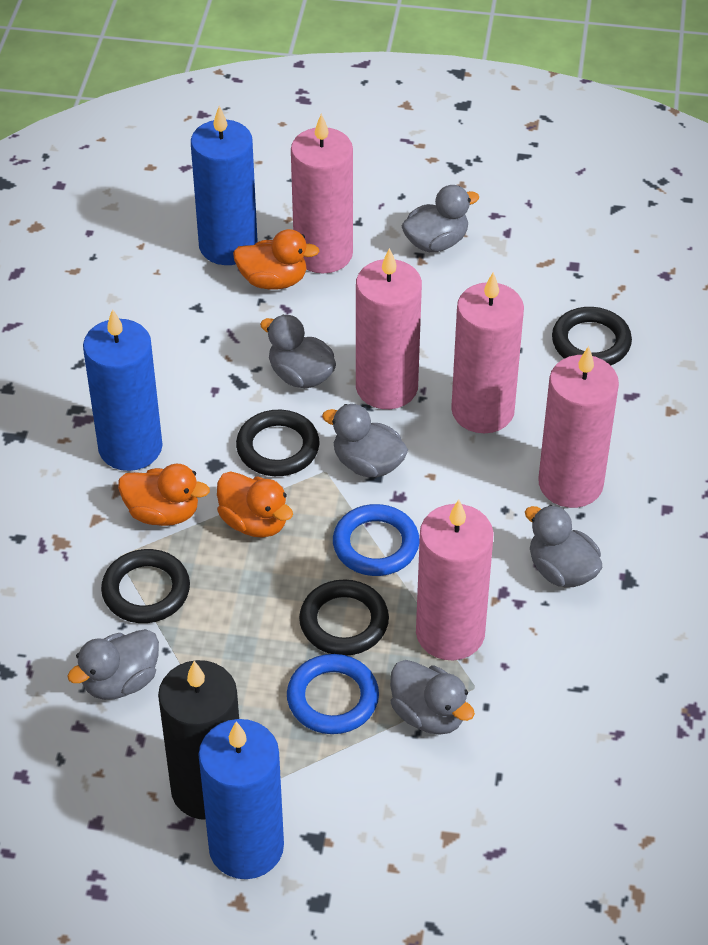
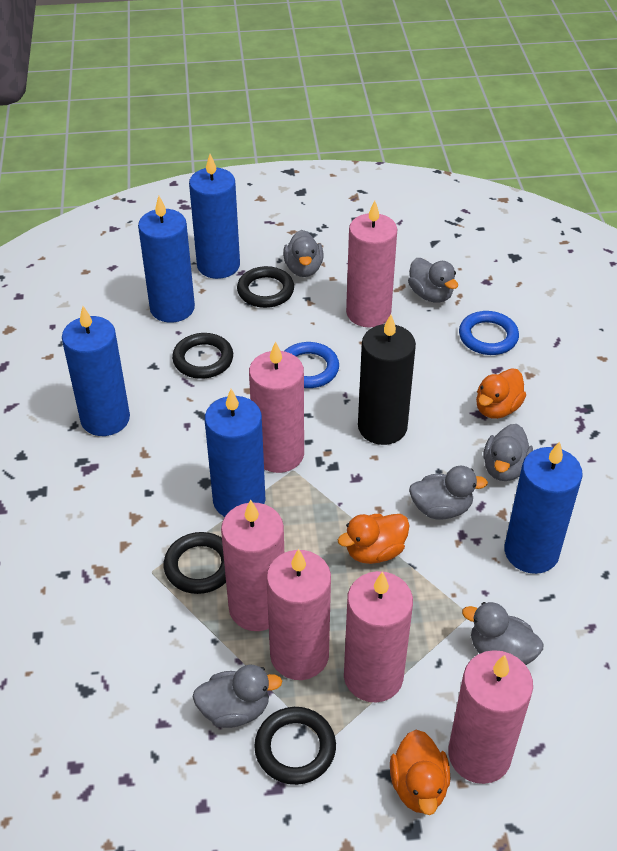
blue candle: 3 -> 5
pink candle: 5 -> 6

